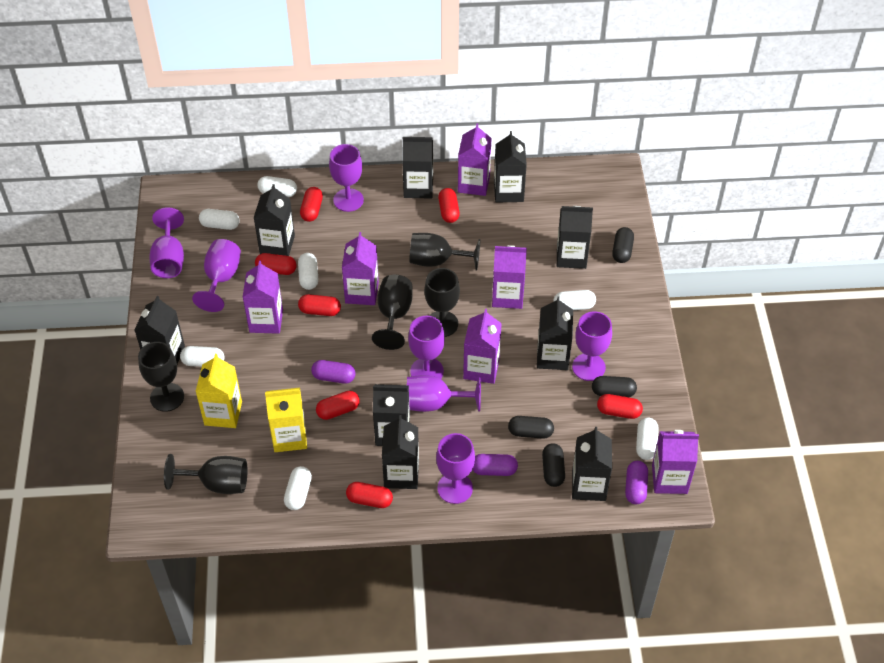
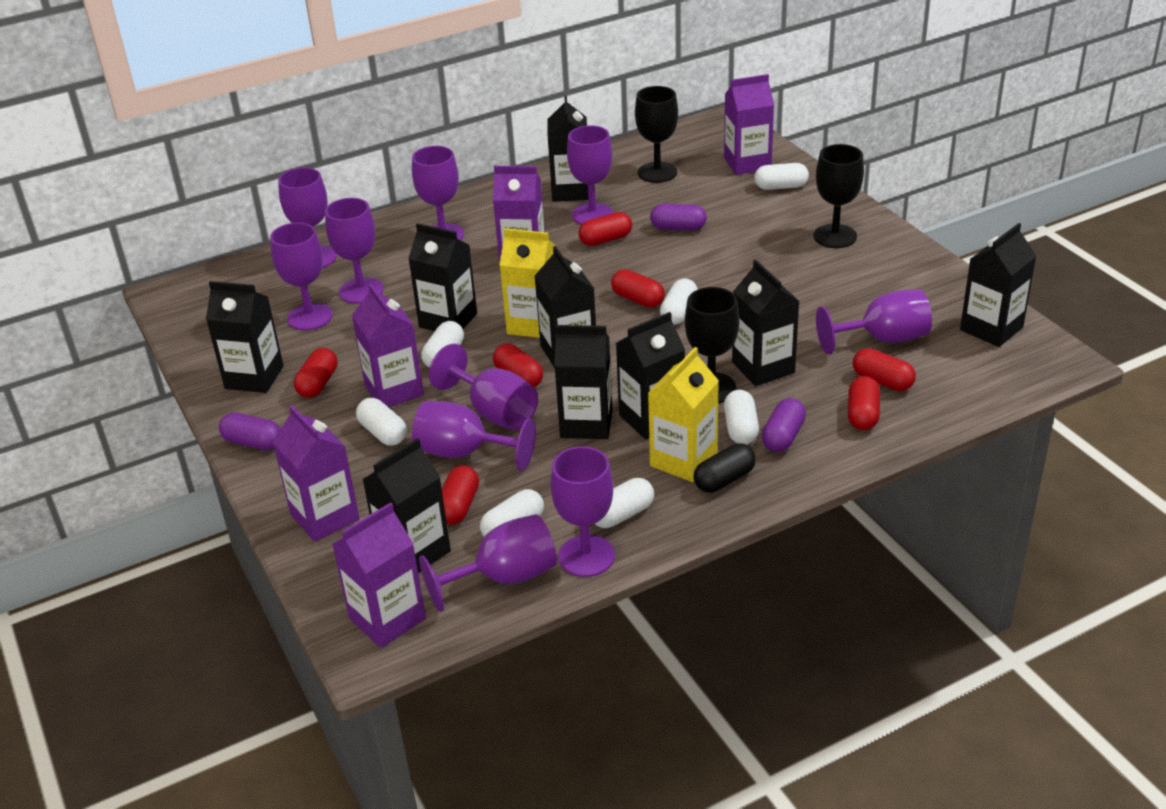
black capsule: 4 -> 1
black goblet: 5 -> 3
purple carton: 6 -> 5
purple goblet: 7 -> 10

